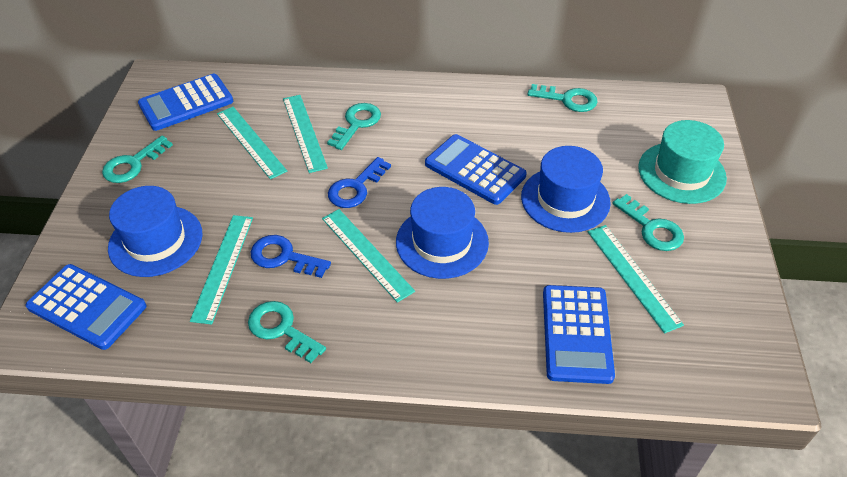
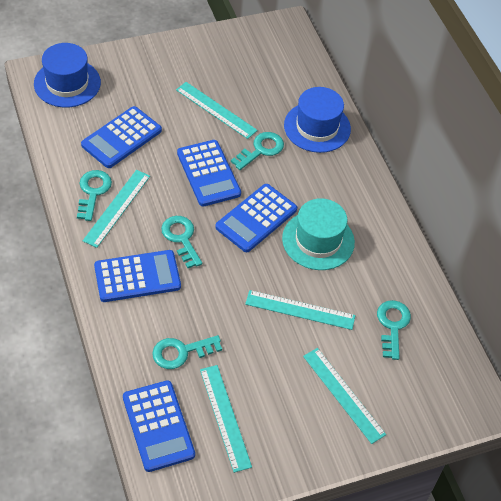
blue calculator: 4 -> 5
blue hat: 3 -> 2
blue key: 2 -> 0

